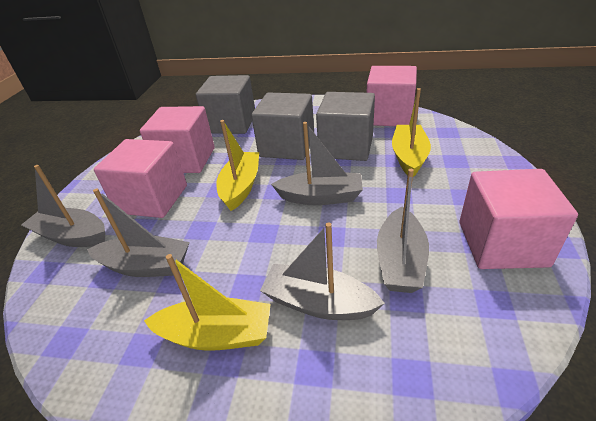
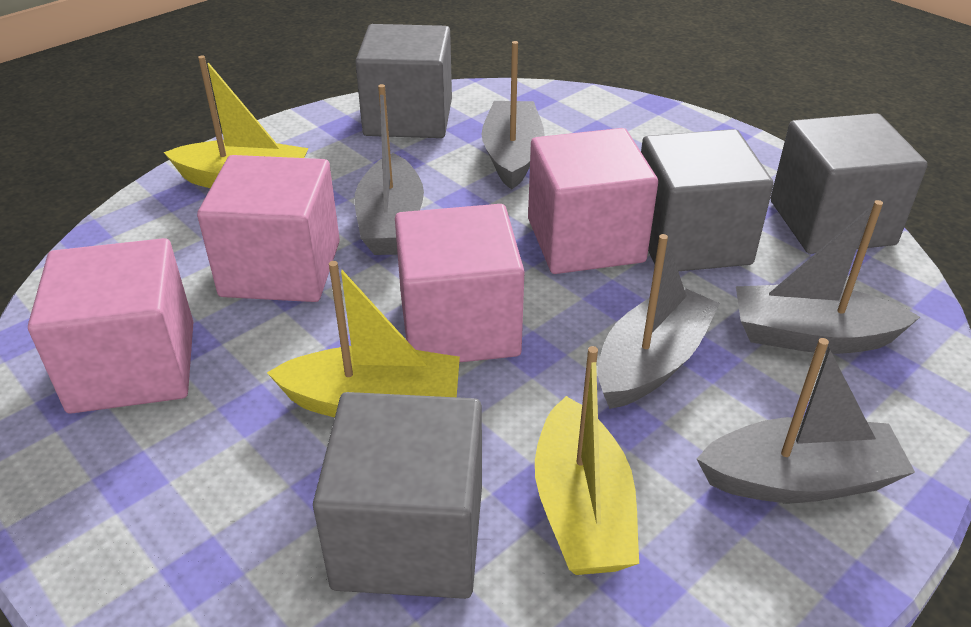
grey cube: 3 -> 4

